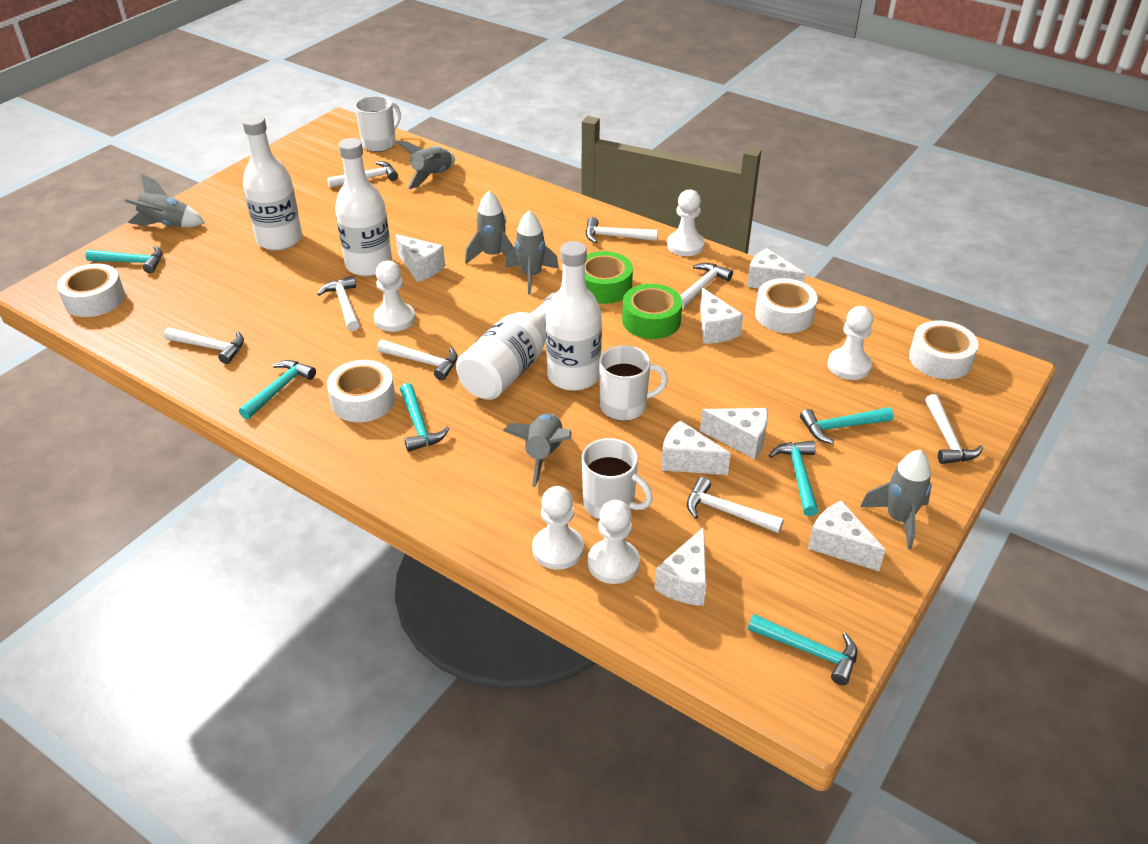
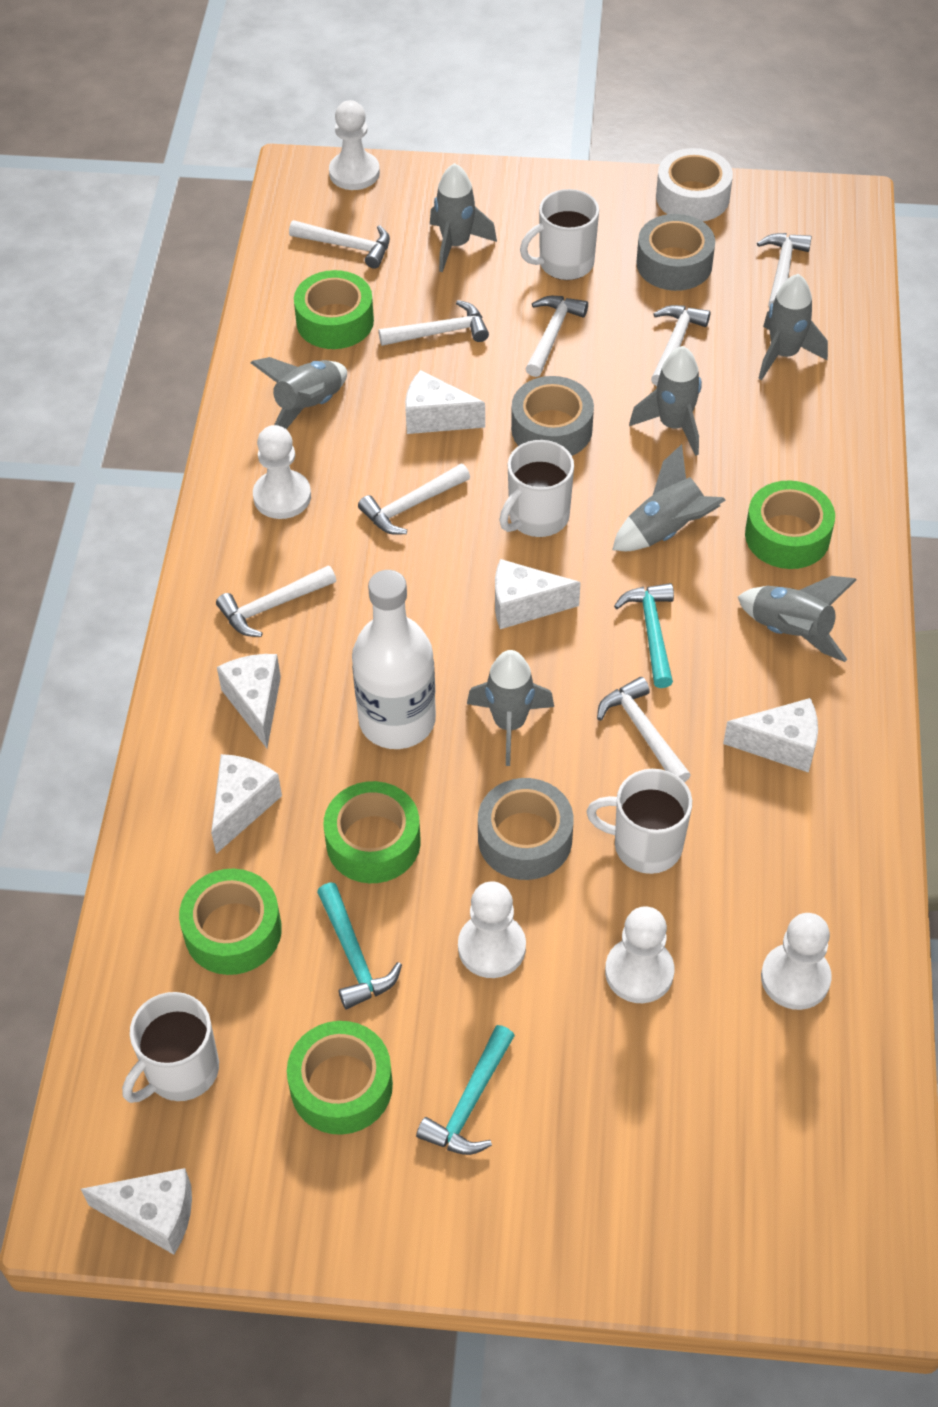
green tape: 2 -> 5
grey rocket: 6 -> 7
grey tape: 0 -> 3
turquoise hammer: 6 -> 3
white bottle: 4 -> 1
white cheese: 7 -> 6
white mug: 3 -> 4
white tape: 4 -> 1

